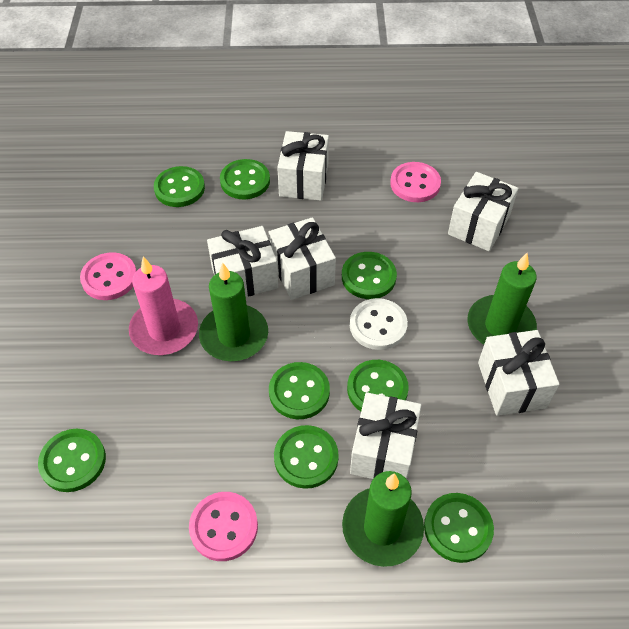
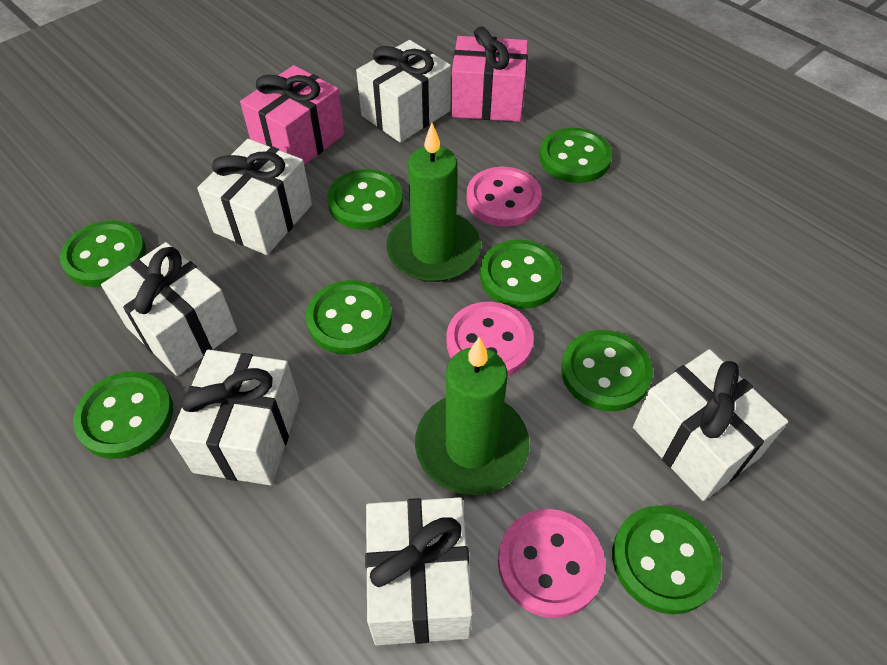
green candle: 3 -> 2
pink candle: 1 -> 0
pink gift: 0 -> 2
white button: 1 -> 0

